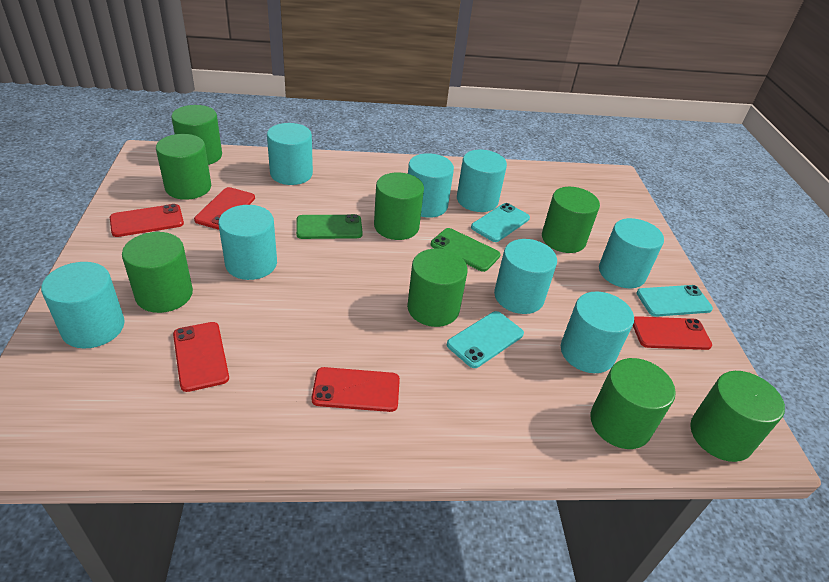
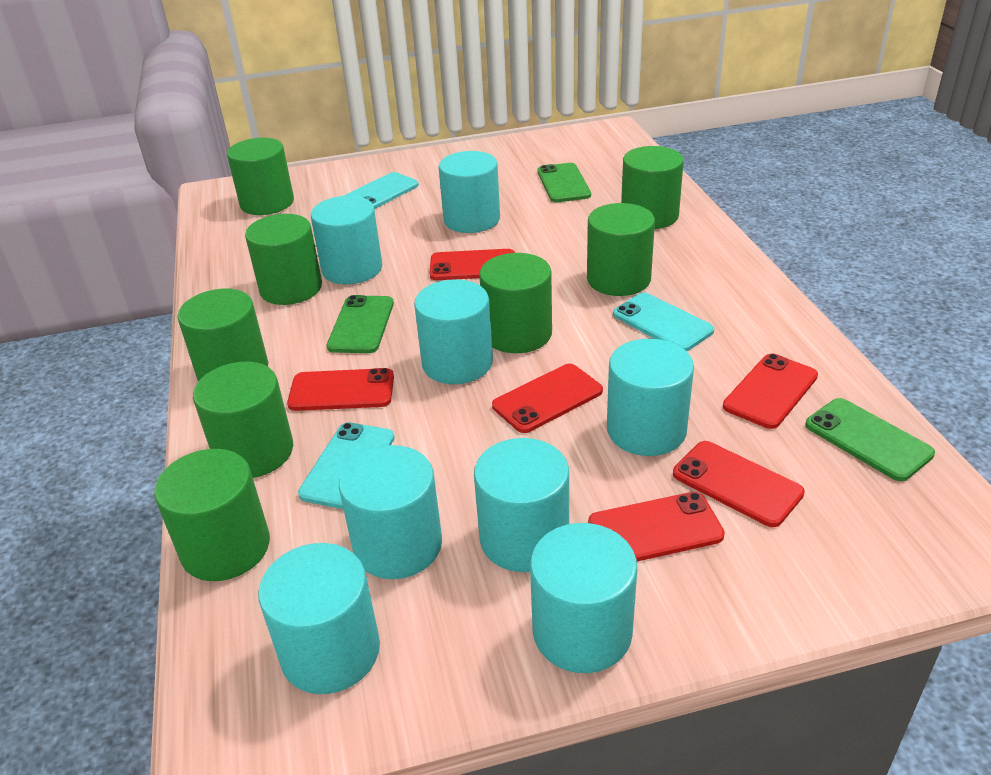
green phone: 2 -> 3
red phone: 5 -> 6

